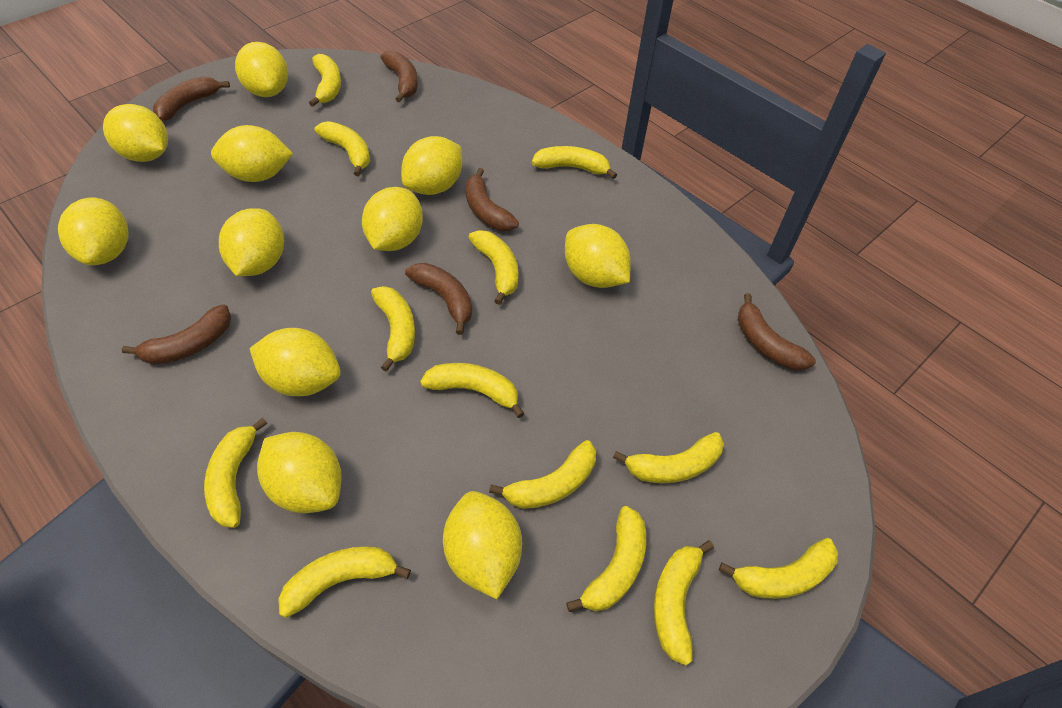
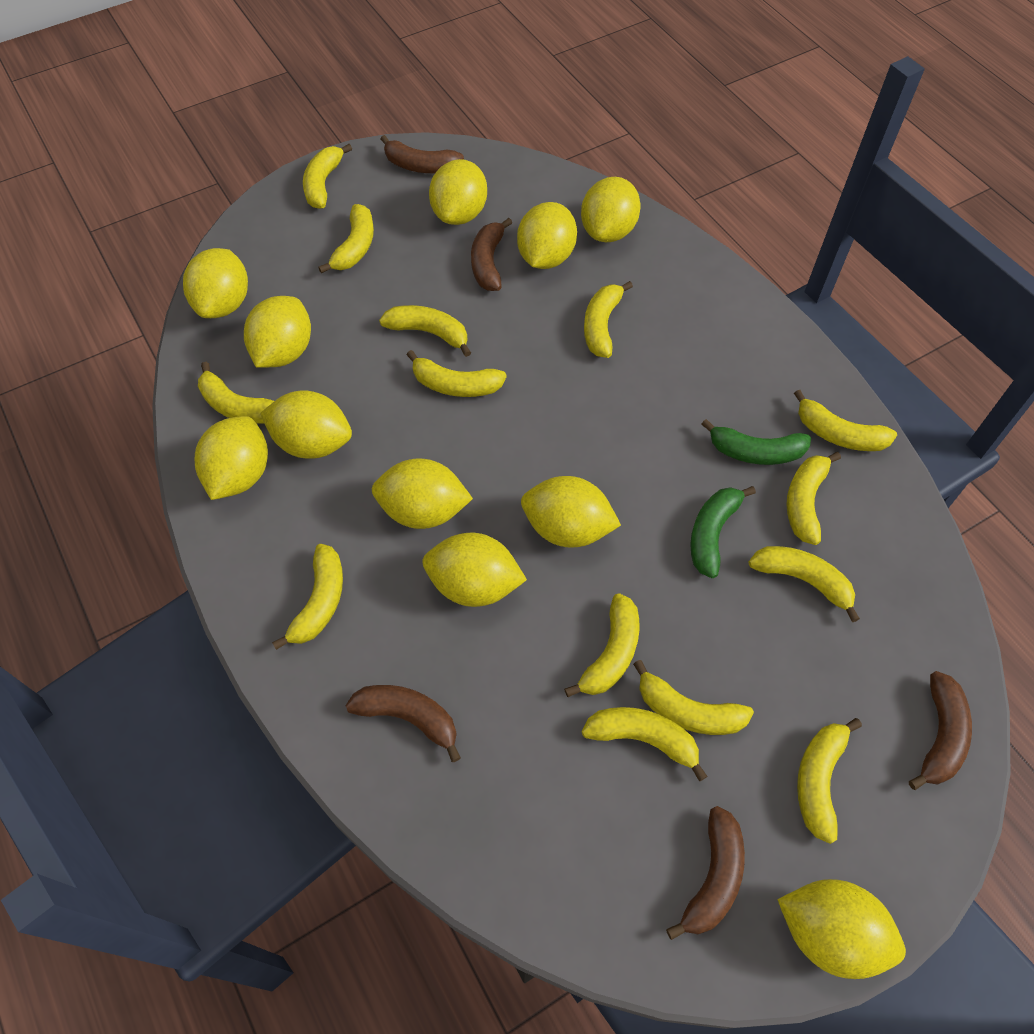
brown banana: 6 -> 5
green banana: 0 -> 2
yellow banana: 13 -> 14

